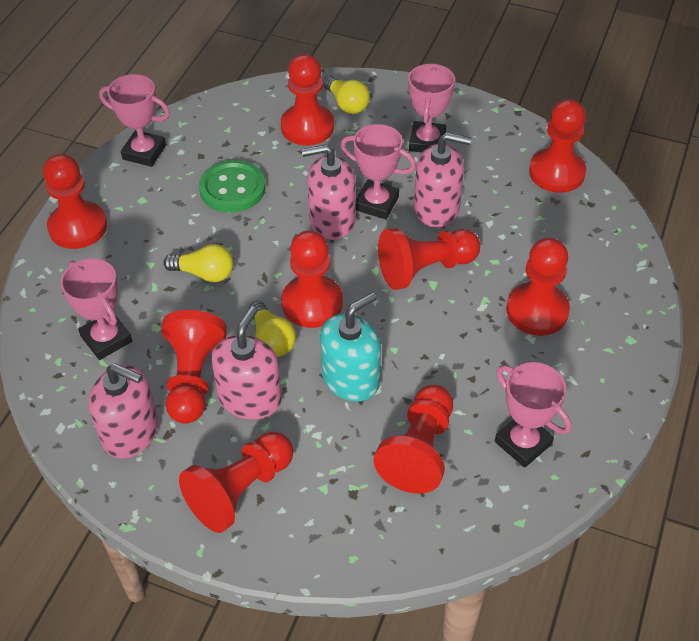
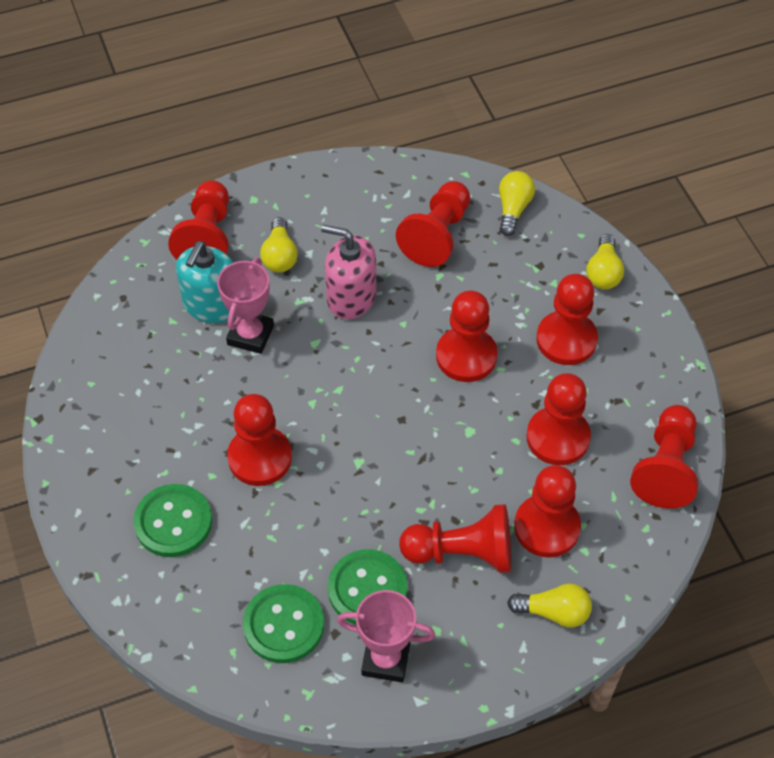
green button: 1 -> 3
pink soap dispenser: 4 -> 1
pink trophy: 5 -> 2
yellow light bulb: 3 -> 4

